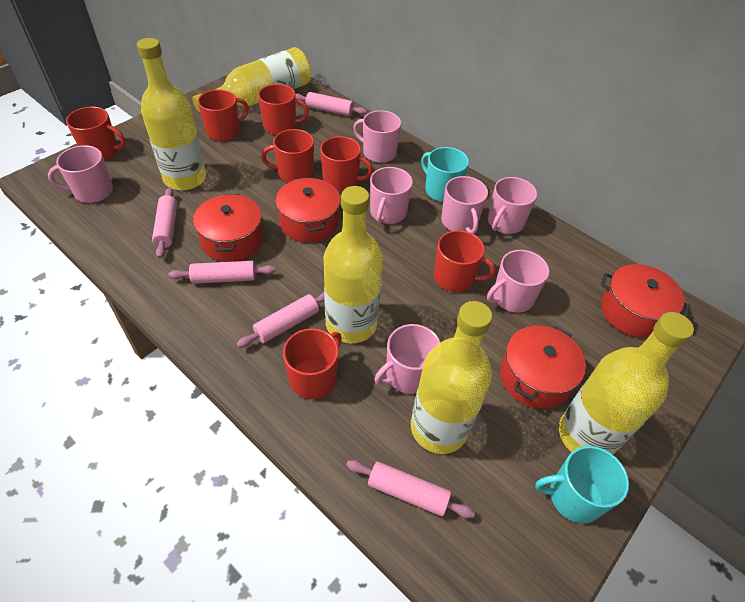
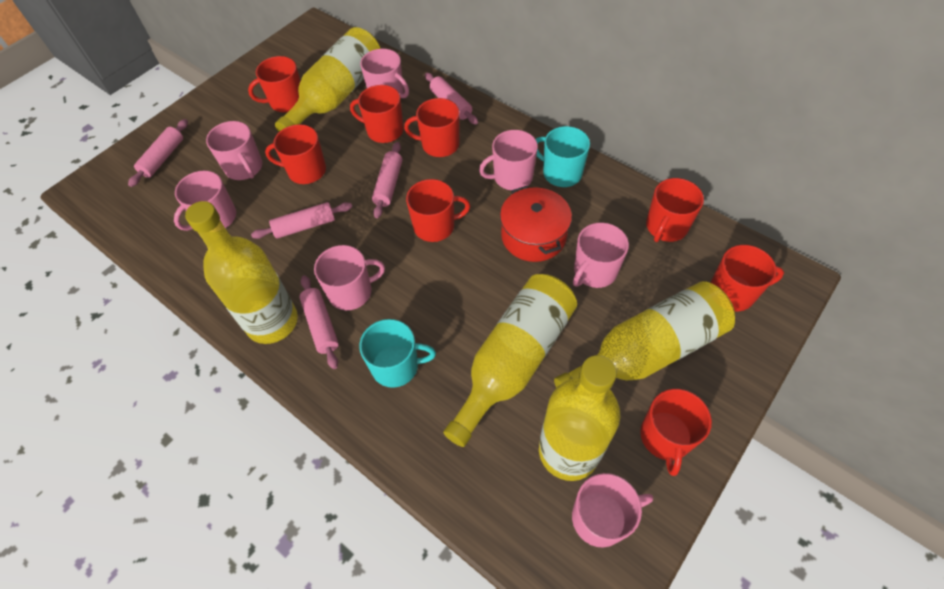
red mug: 7 -> 8
red pot: 4 -> 1

